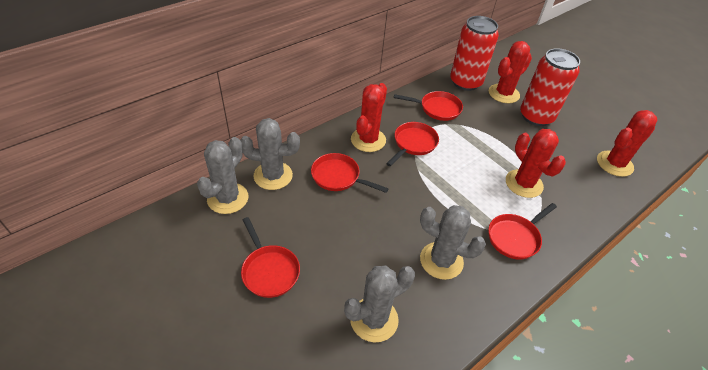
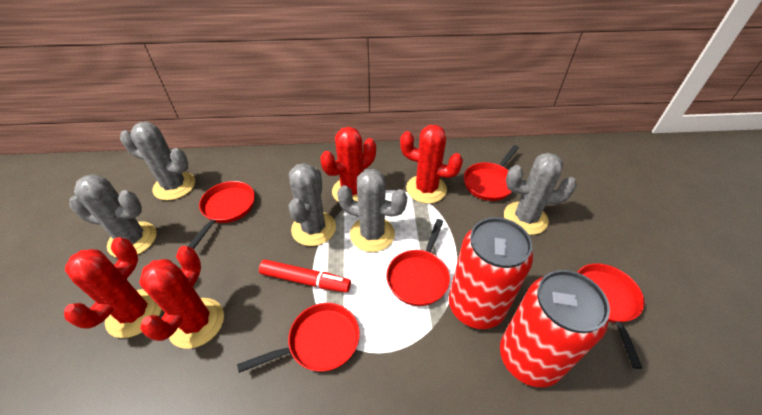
grey cactus: 4 -> 5
red marker: 0 -> 1

